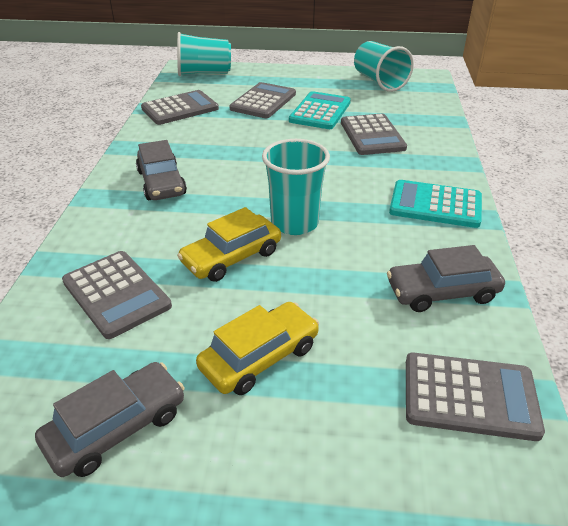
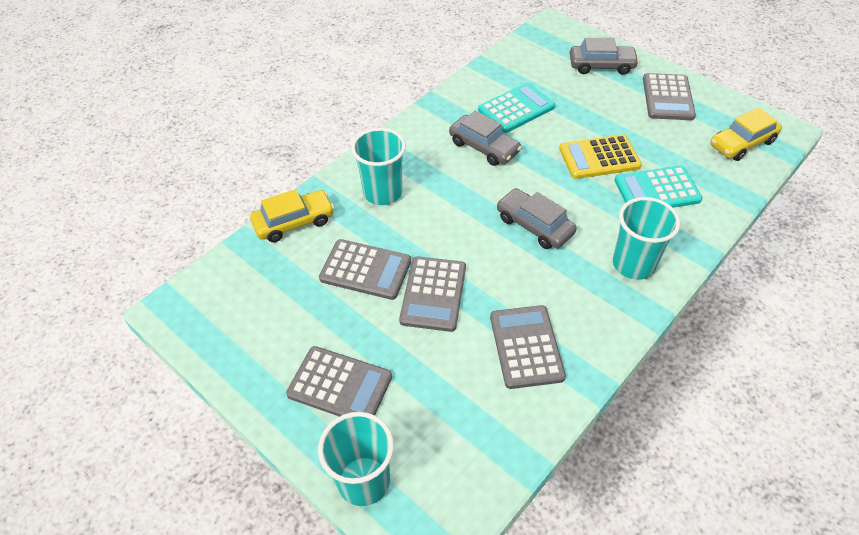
yellow calculator: 0 -> 1

